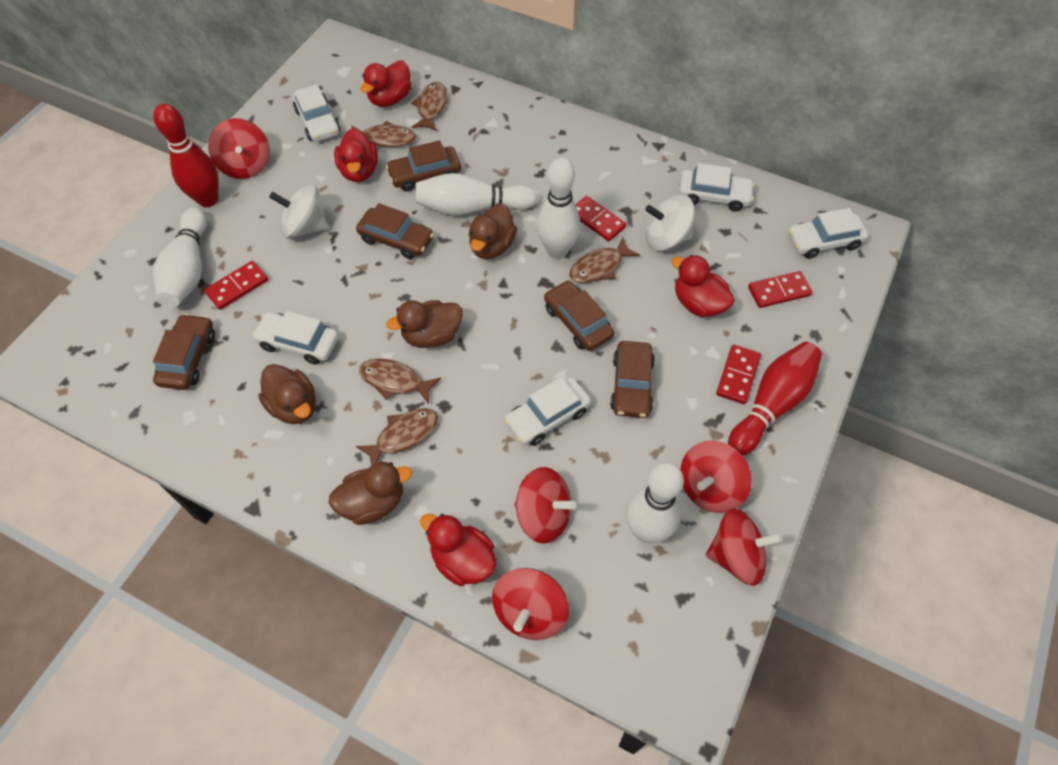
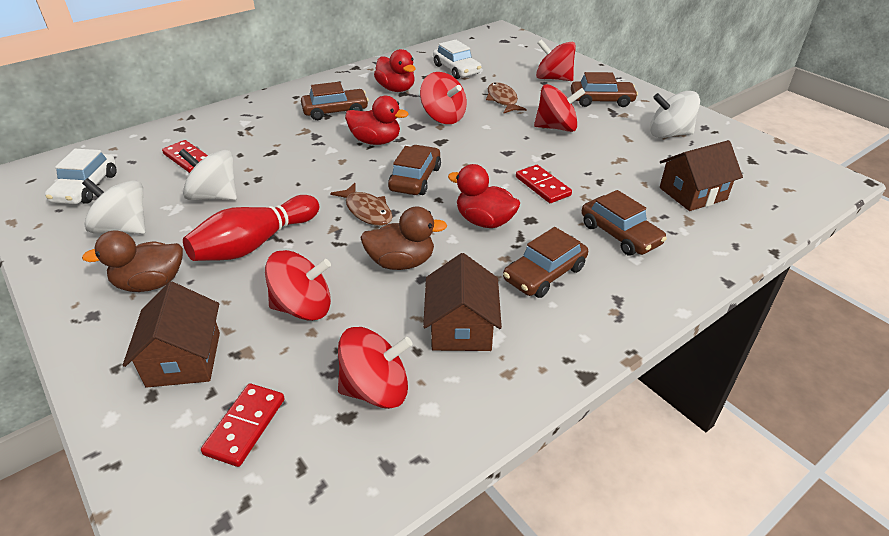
brown duck: 4 -> 2
brown fish: 5 -> 2
brown house: 0 -> 3
red bowling pin: 2 -> 1
red domino: 4 -> 3
red duck: 4 -> 3
white bowling pin: 4 -> 0
white car: 5 -> 2
white spinning top: 2 -> 3

